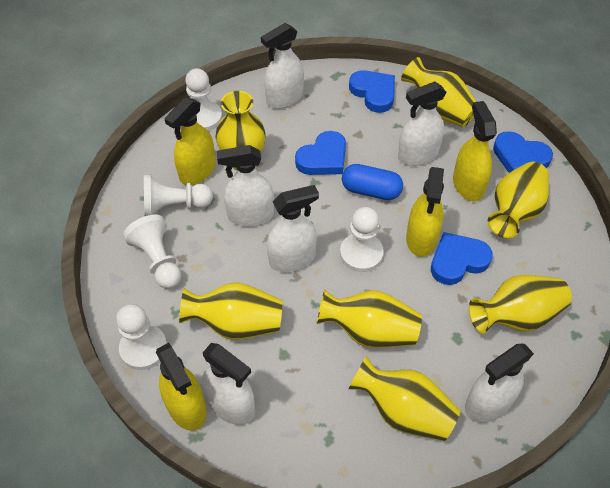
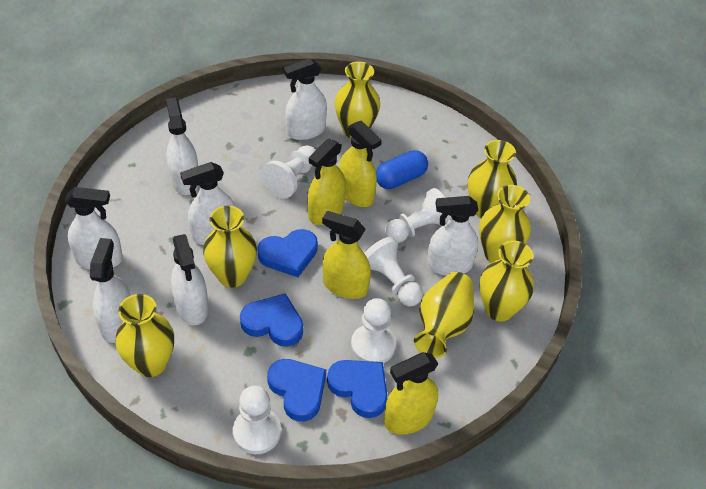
white spray bottle: 6 -> 7

